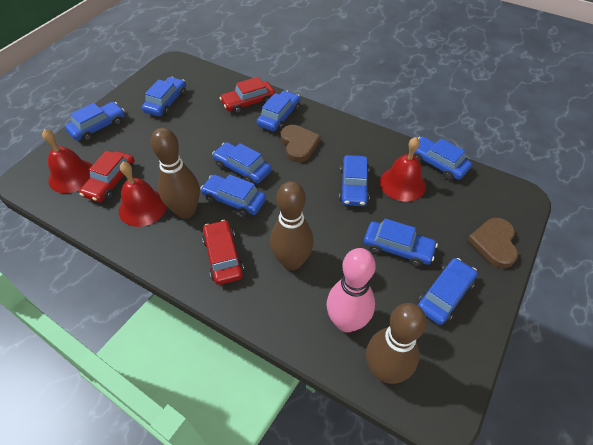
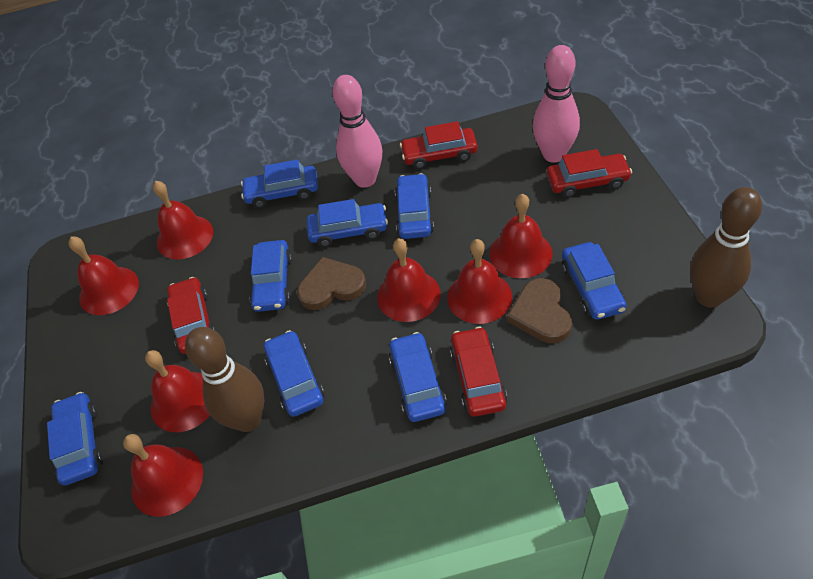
blue car: 9 -> 8
brown bowling pin: 3 -> 2
pink bowling pin: 1 -> 2
red bell: 3 -> 7
red car: 3 -> 4

